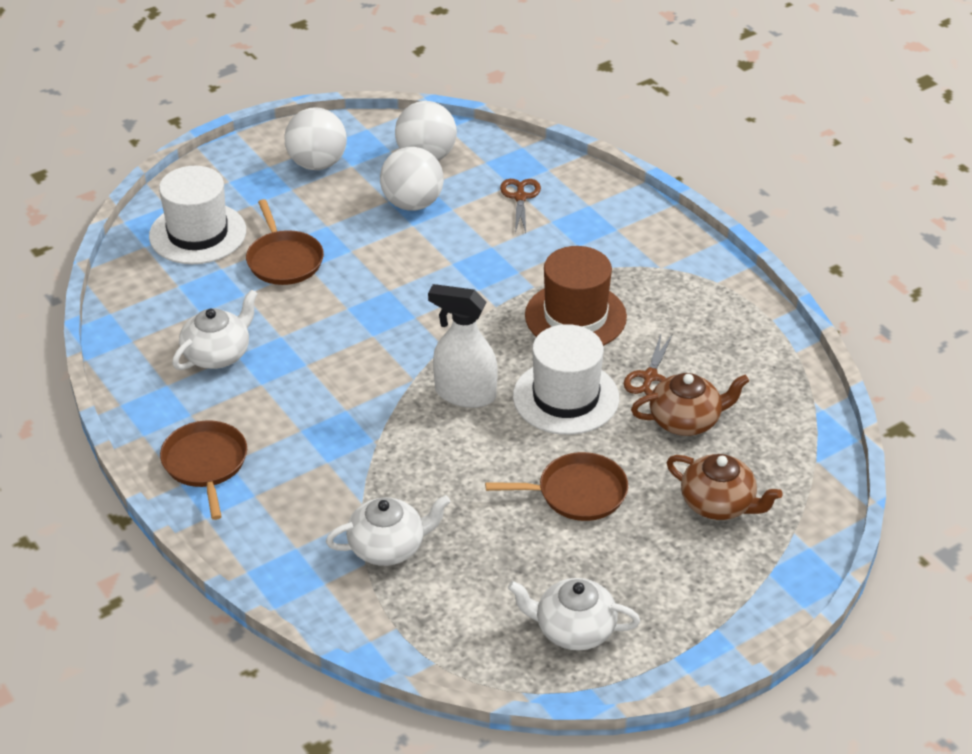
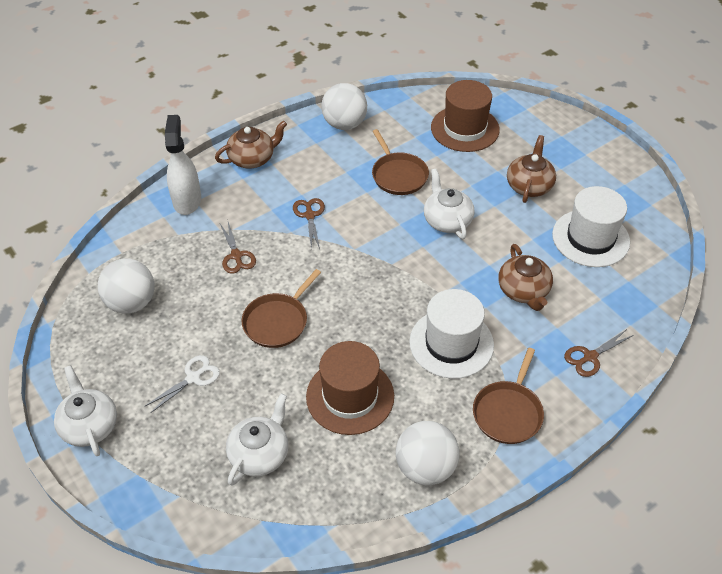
brown hat: 1 -> 2
brown scissors: 2 -> 3
brown teapot: 2 -> 3
white scissors: 0 -> 1

